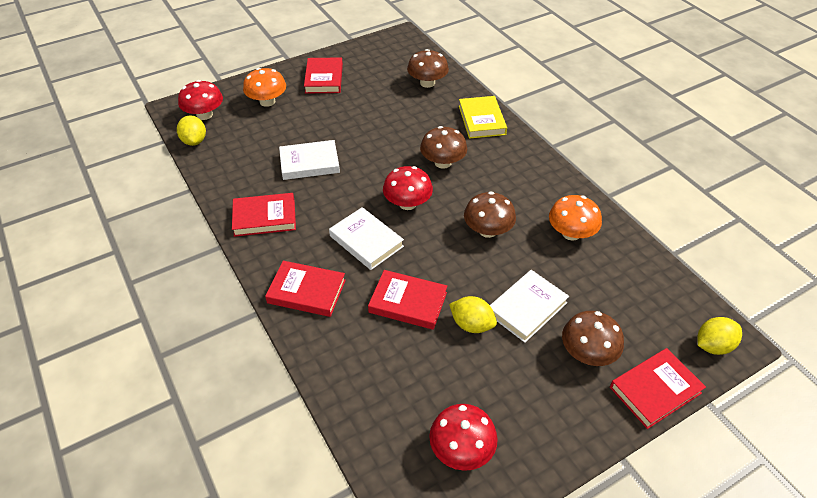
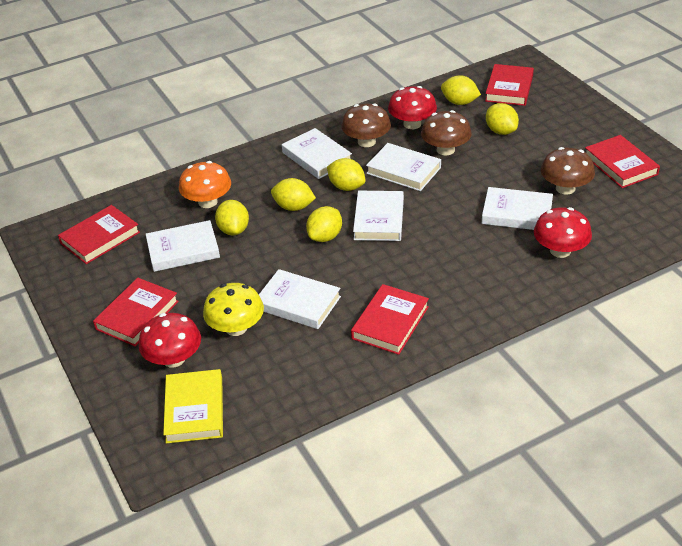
brown mushroom: 4 -> 3
orange mushroom: 2 -> 1
white book: 3 -> 6
yellow lemon: 3 -> 6
yellow mushroom: 0 -> 1

